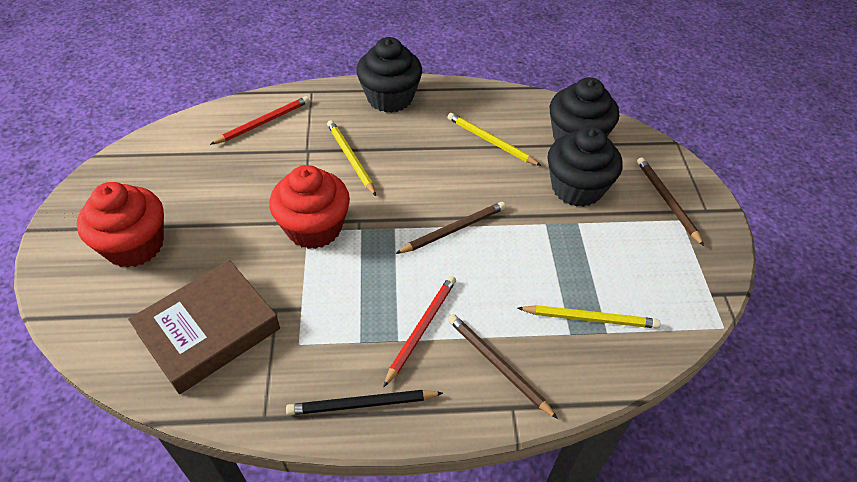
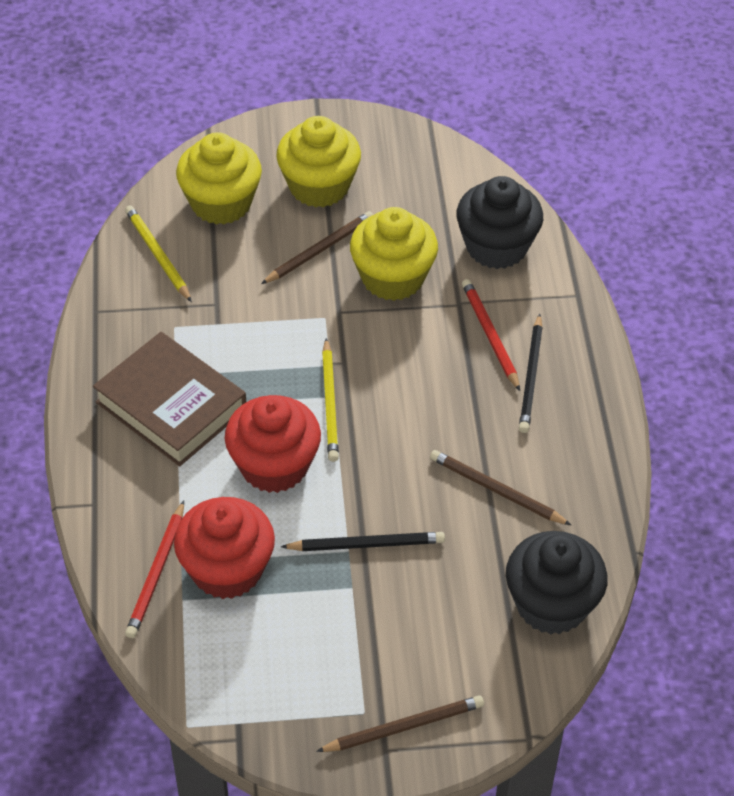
black cupcake: 3 -> 2
black pencil: 1 -> 2
yellow cupcake: 0 -> 3
yellow pencil: 3 -> 2

